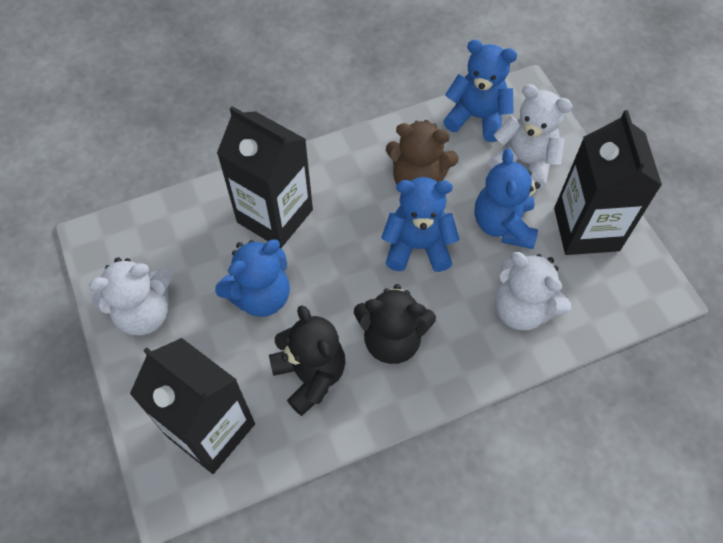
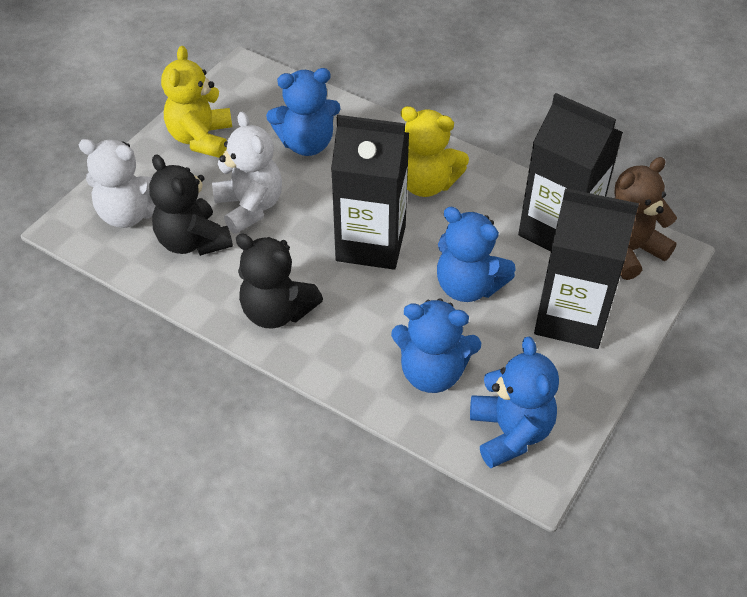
white teddy bear: 3 -> 2
yellow teddy bear: 0 -> 2

